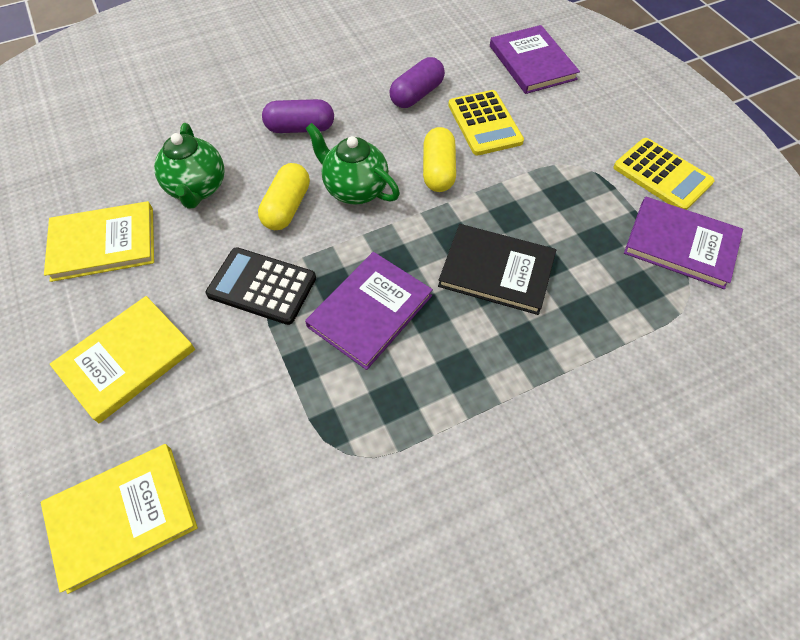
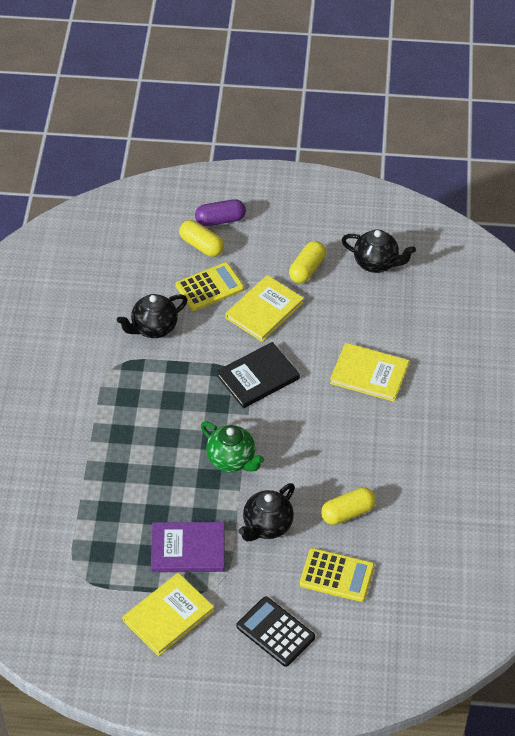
black teapot: 0 -> 3
green teapot: 2 -> 1
purple book: 3 -> 1
purple capsule: 2 -> 1
yellow capsule: 2 -> 3

